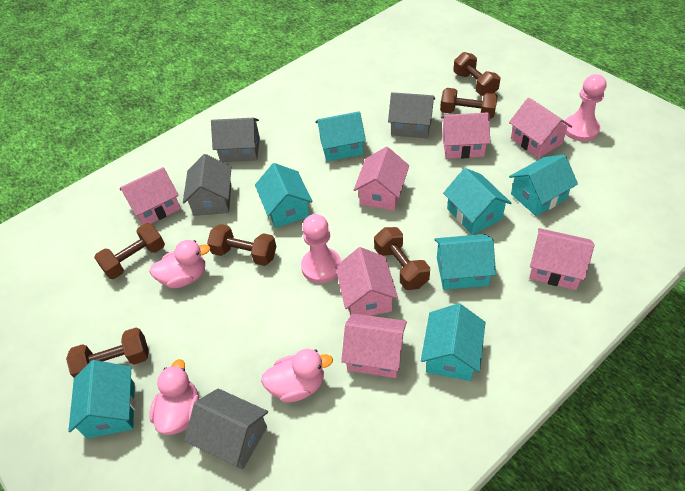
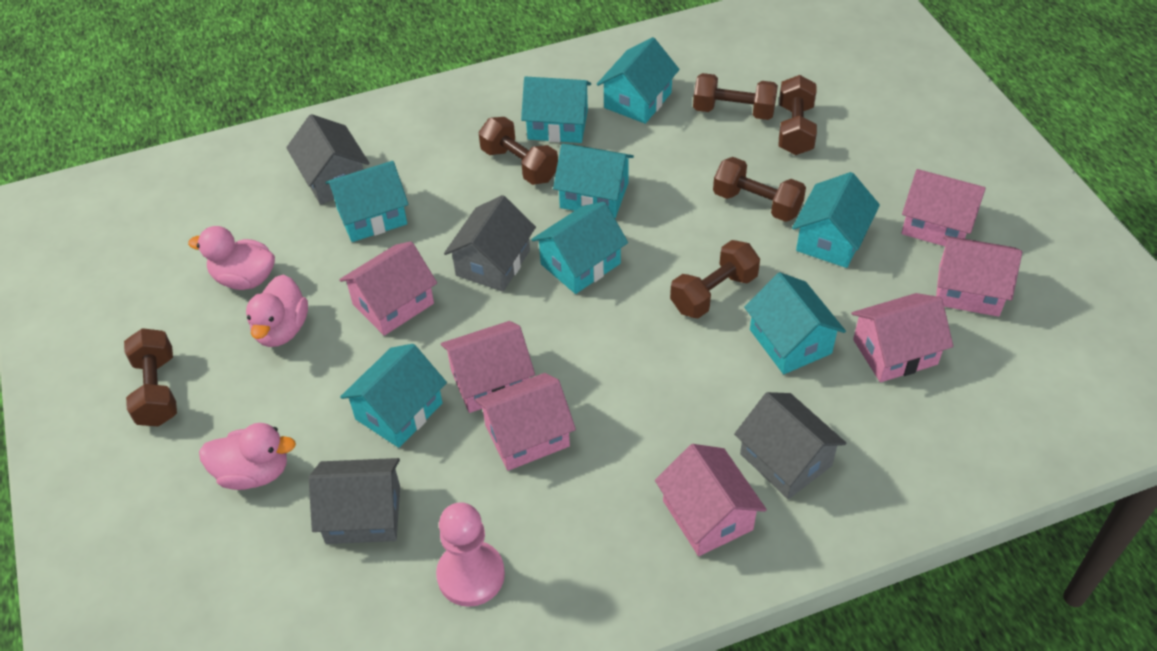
pink pawn: 2 -> 1
turquoise house: 7 -> 8

